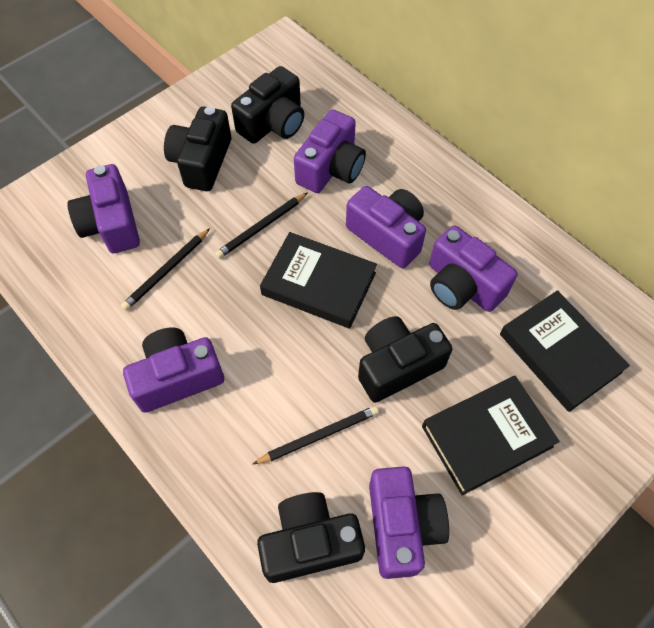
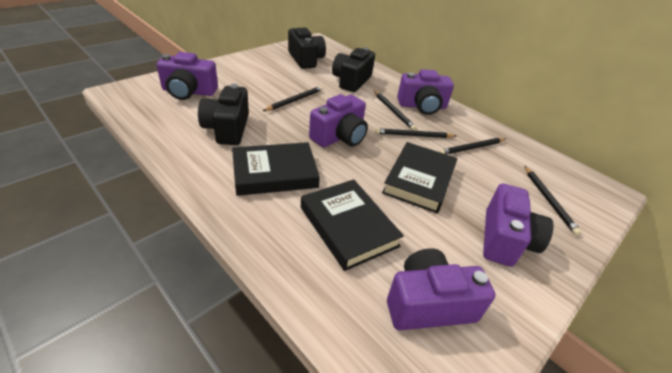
black camera: 4 -> 3
black pencil: 3 -> 5
purple camera: 6 -> 5

